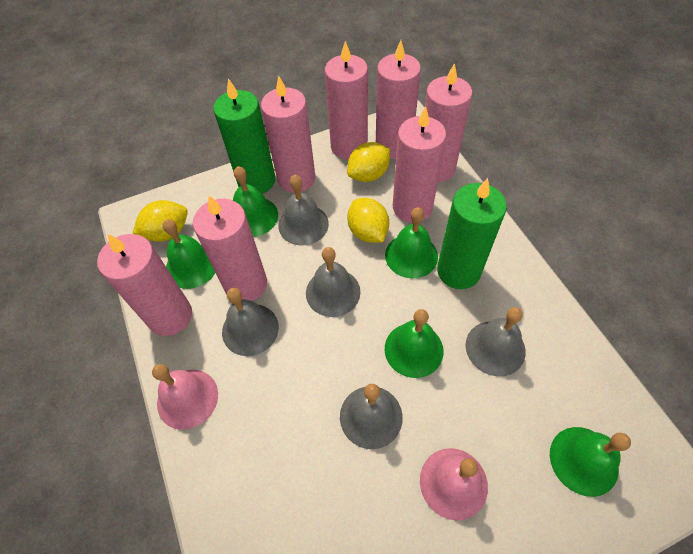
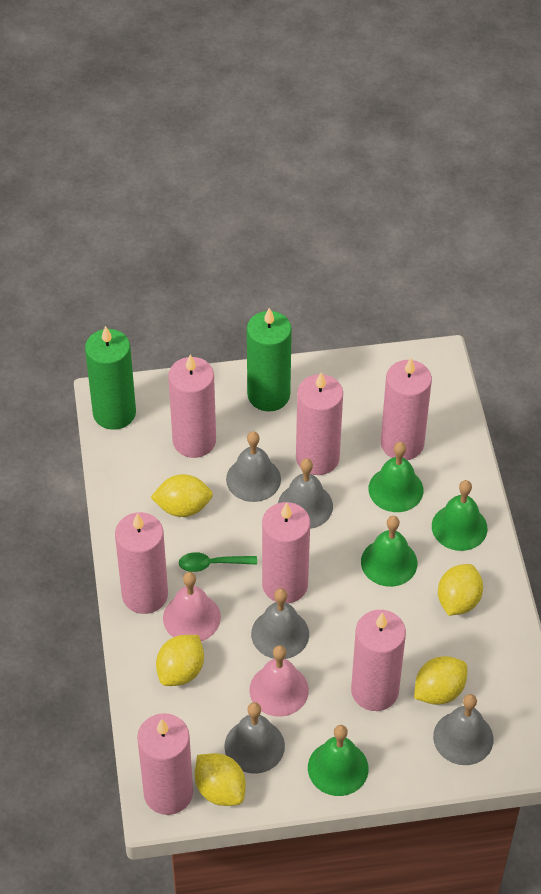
green bell: 5 -> 4
green spoon: 0 -> 1
yellow lemon: 3 -> 5

